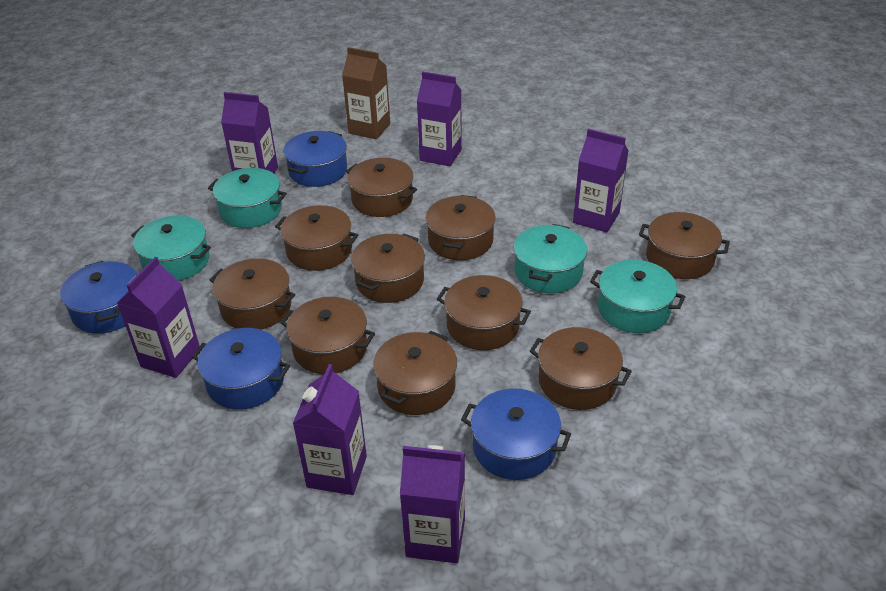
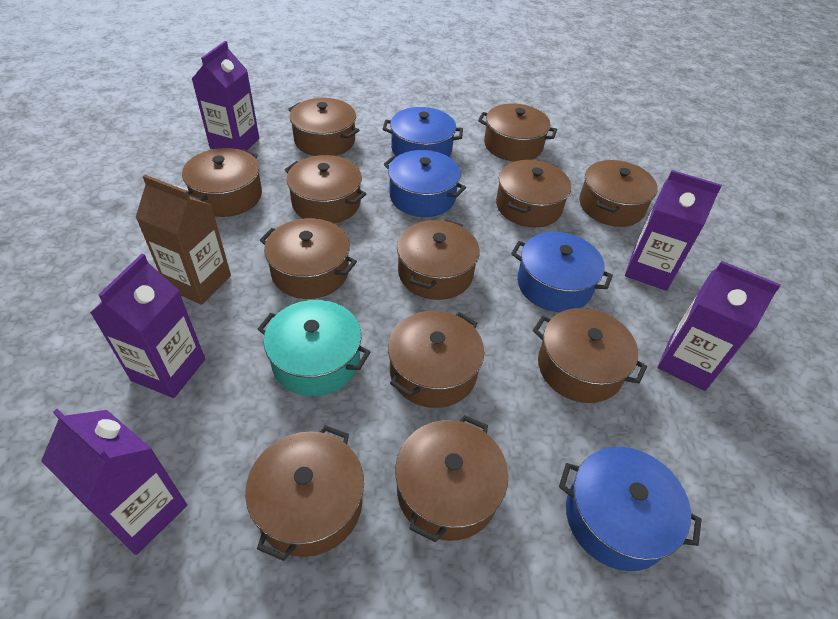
brown pot: 10 -> 12
purple carton: 6 -> 5
turquoise pot: 4 -> 1

